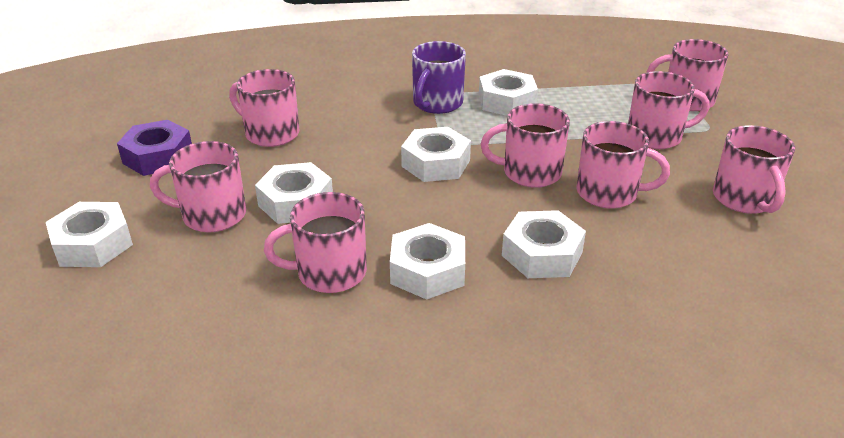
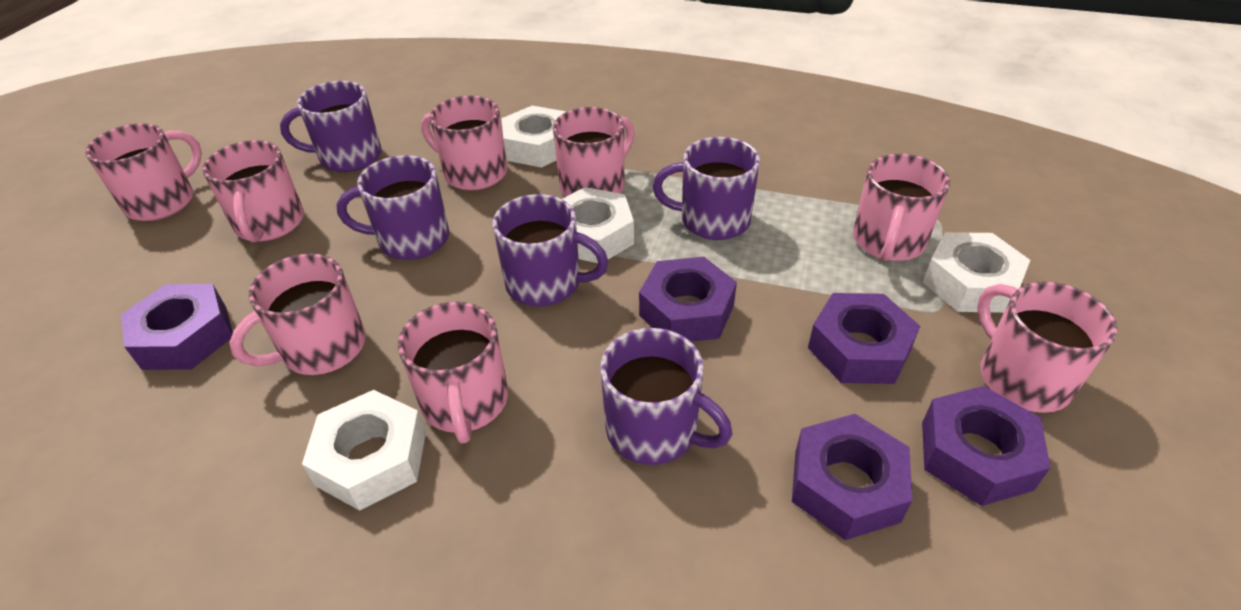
purple mug: 1 -> 5
purple nut: 1 -> 5
white nut: 6 -> 4

